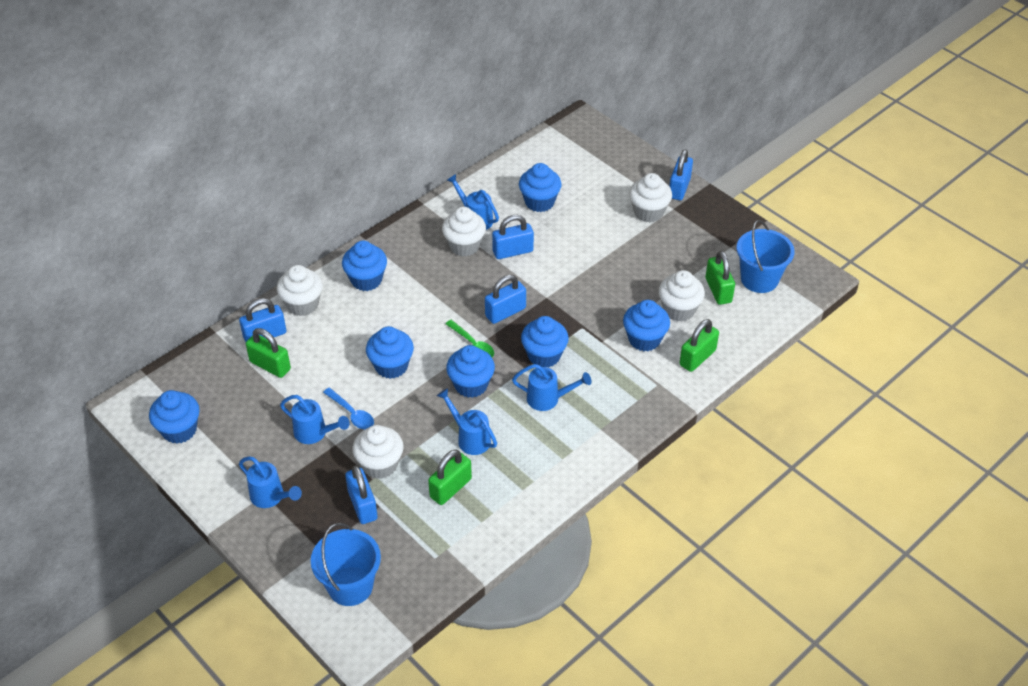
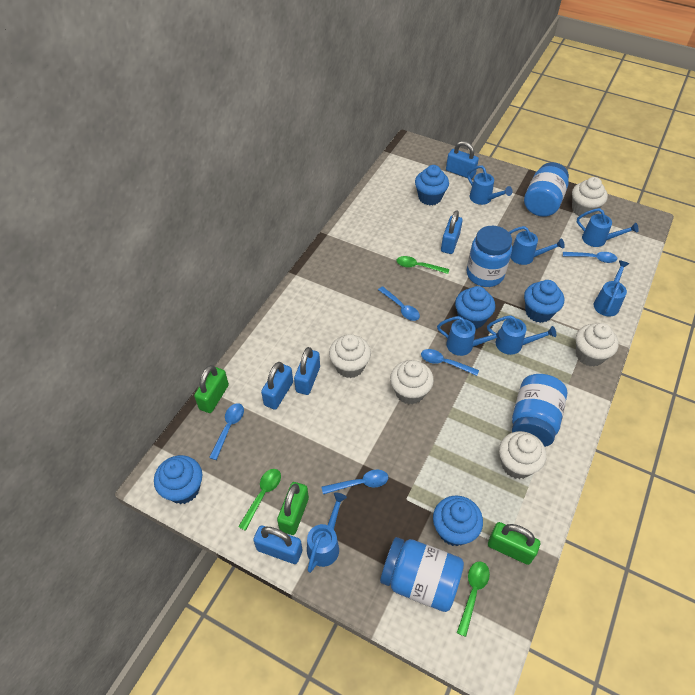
blue bucket: 2 -> 0
blue cupcake: 7 -> 5
blue jar: 0 -> 4
blue spoon: 1 -> 5
blue watering can: 5 -> 7
green padlock: 4 -> 3
green spoon: 1 -> 3

